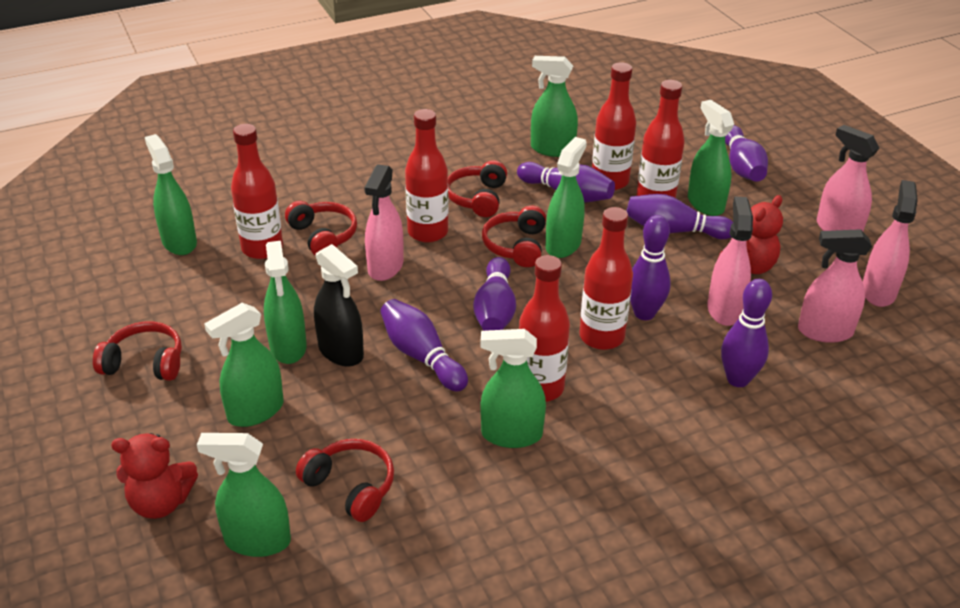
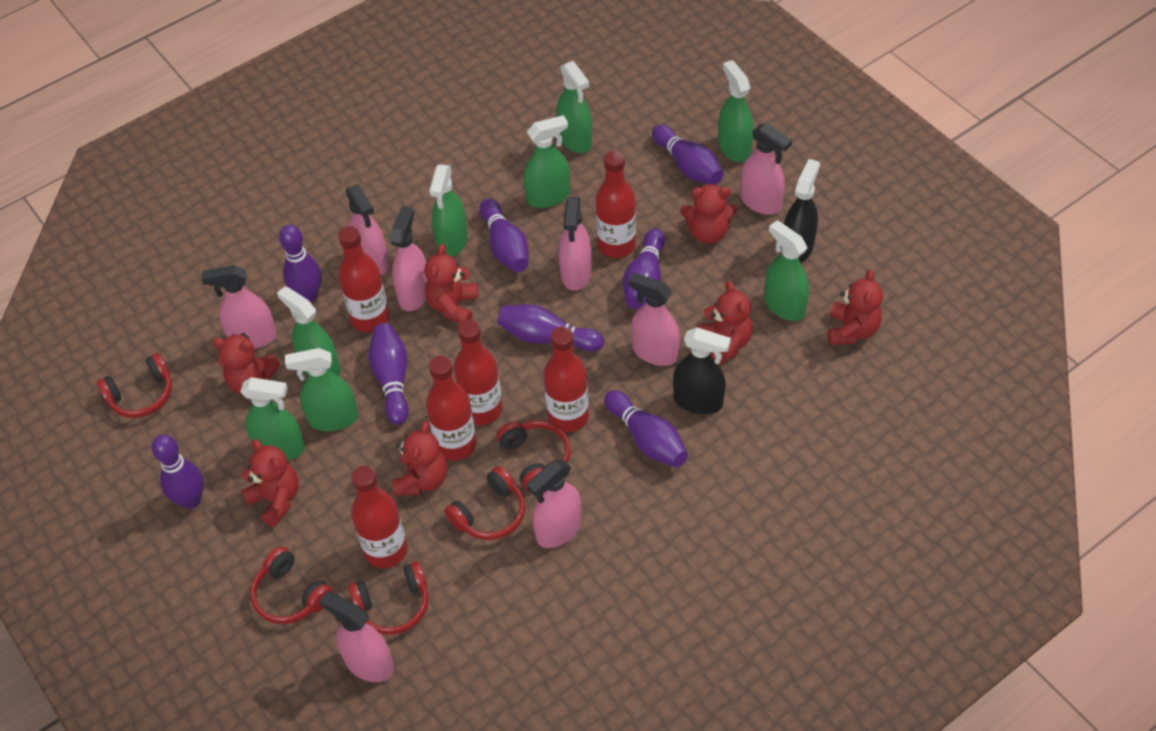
black spray bottle: 1 -> 2
pink spray bottle: 5 -> 8
purple bowling pin: 7 -> 8
red teddy bear: 2 -> 7

